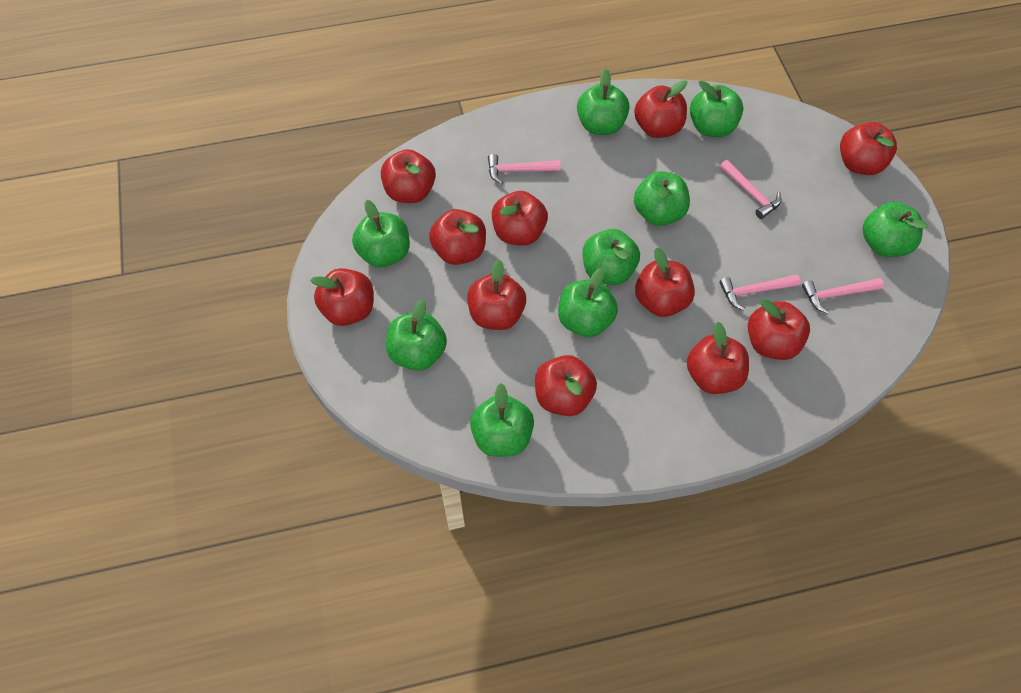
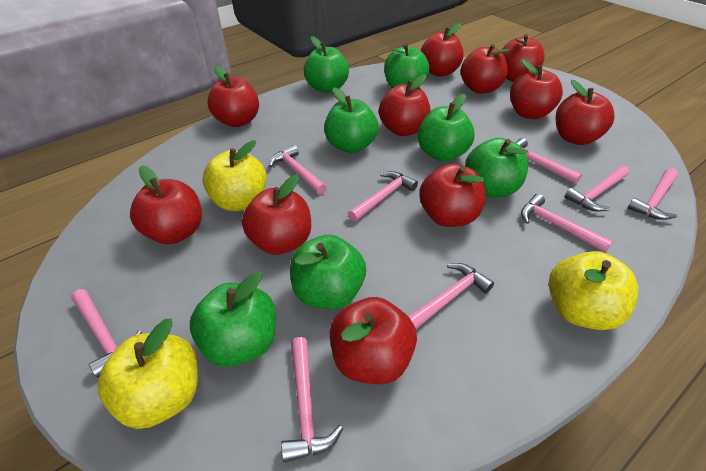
green apple: 9 -> 7
pink hammer: 4 -> 9
yellow apple: 0 -> 3

